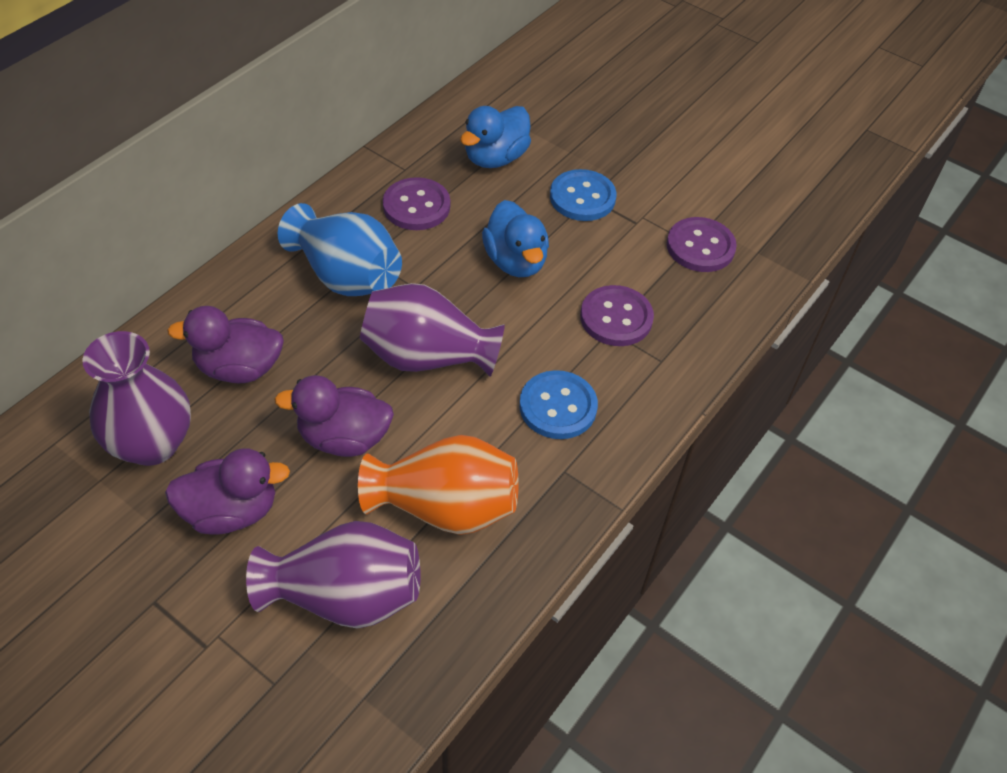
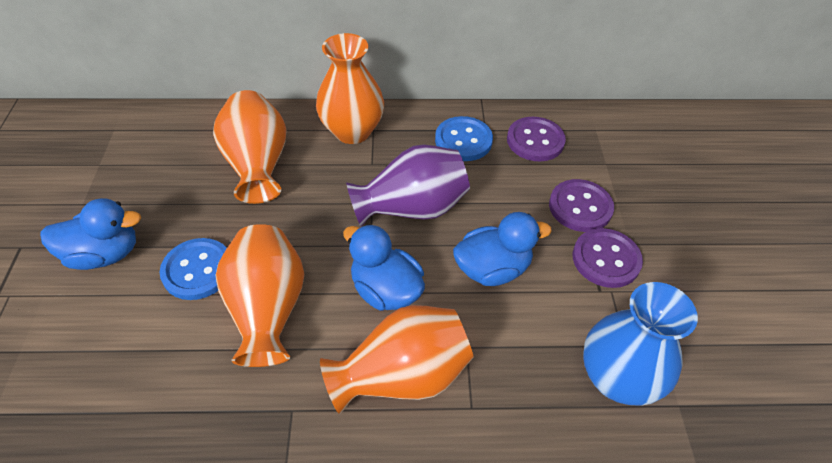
blue duck: 2 -> 3
orange vase: 1 -> 4
purple duck: 3 -> 0
purple vase: 3 -> 1

